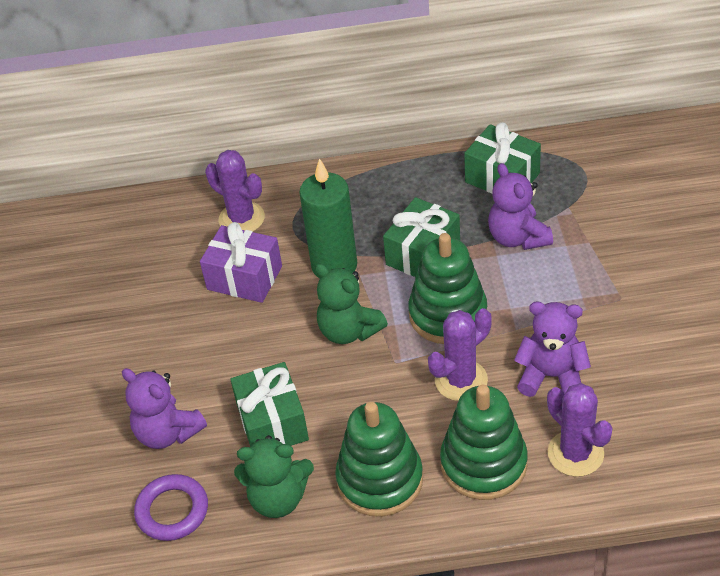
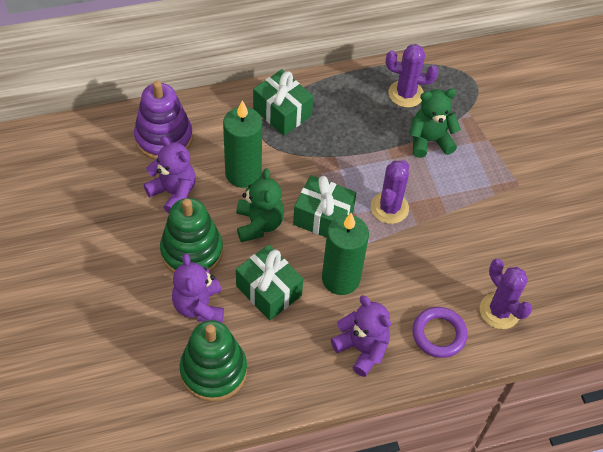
green candle: 1 -> 2
green stacking toy: 3 -> 2
purple gift: 1 -> 0
purple stacking toy: 0 -> 1

